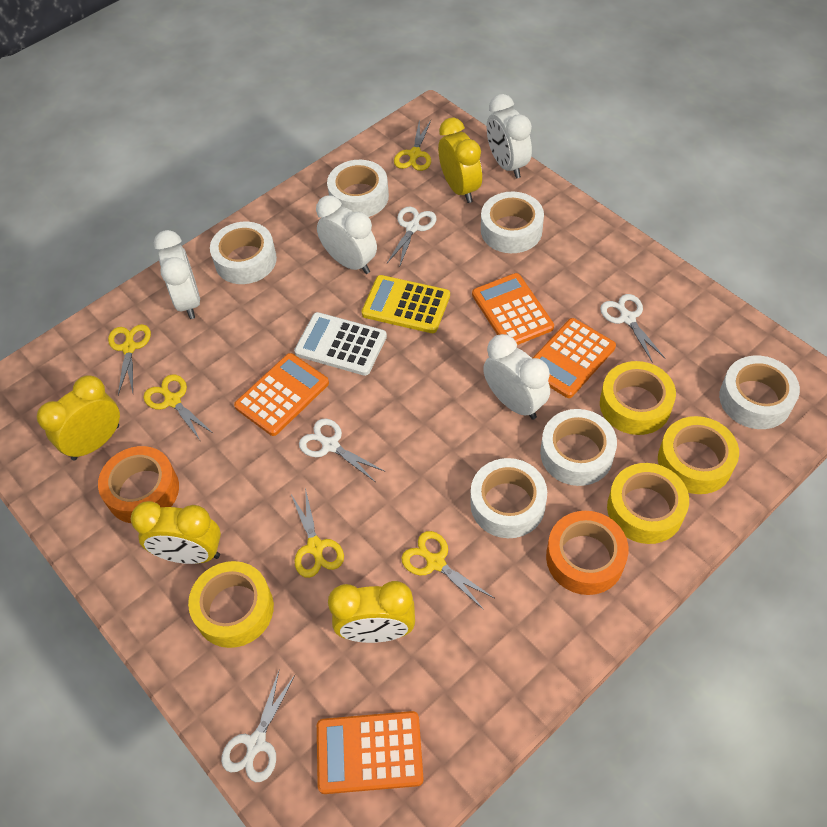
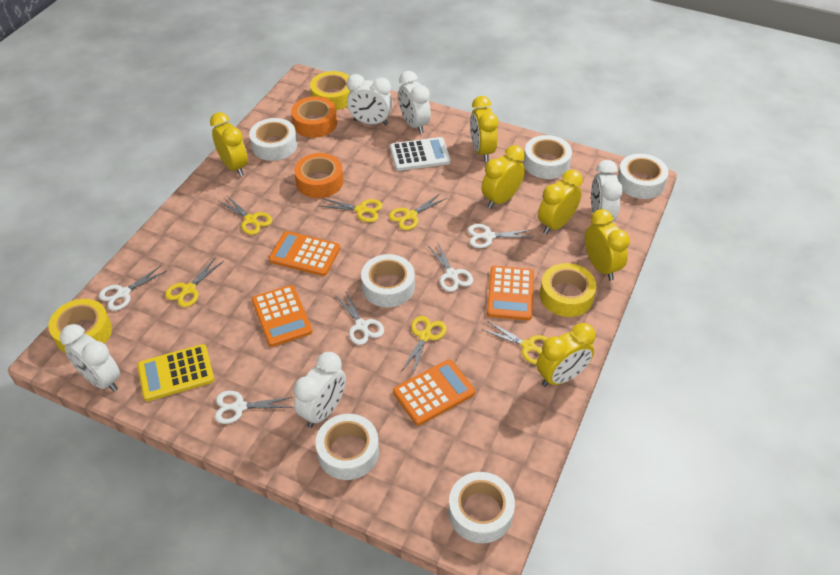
white clock: 4 -> 5
white scissors: 4 -> 5
yellow clock: 4 -> 6
yellow scissors: 5 -> 6
yellow tape: 4 -> 3

